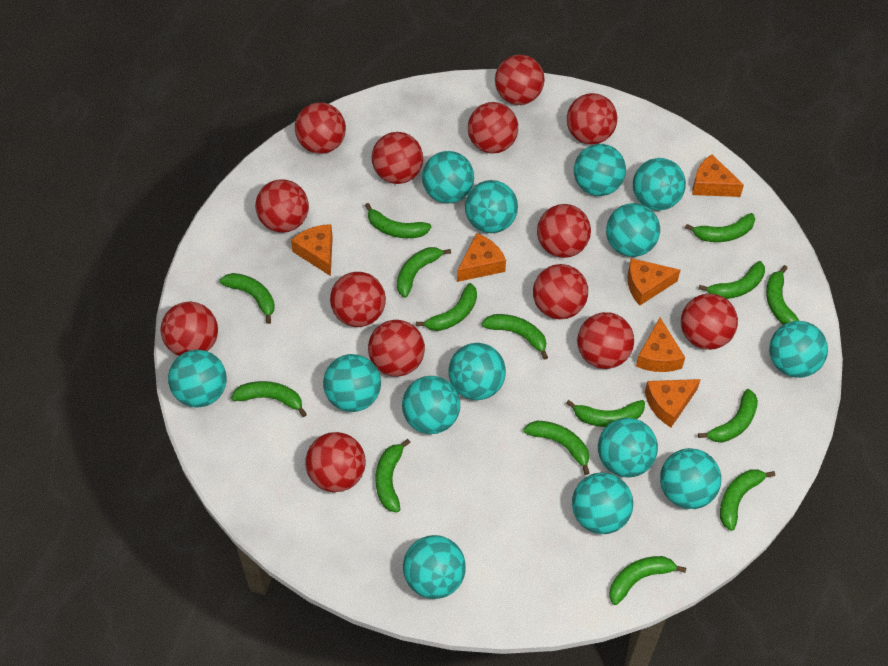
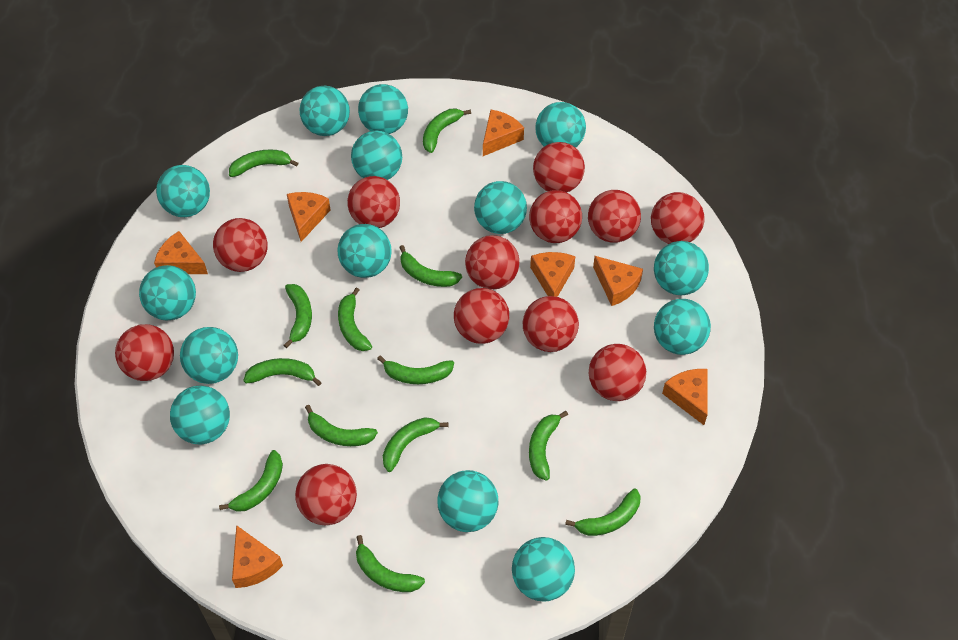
green banana: 15 -> 13
orange cheese: 6 -> 7
red ball: 14 -> 12

